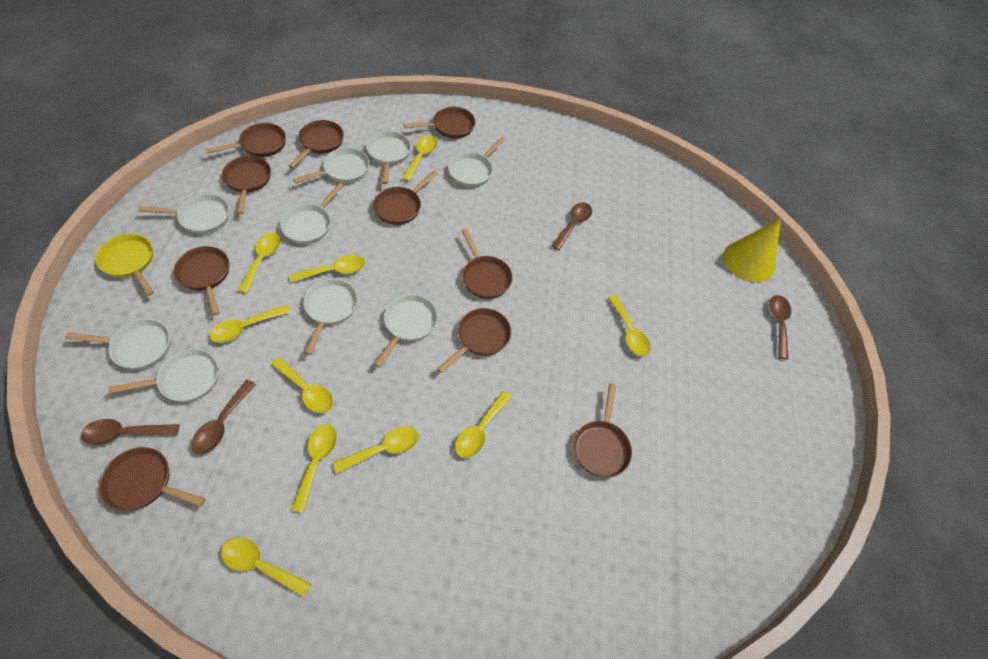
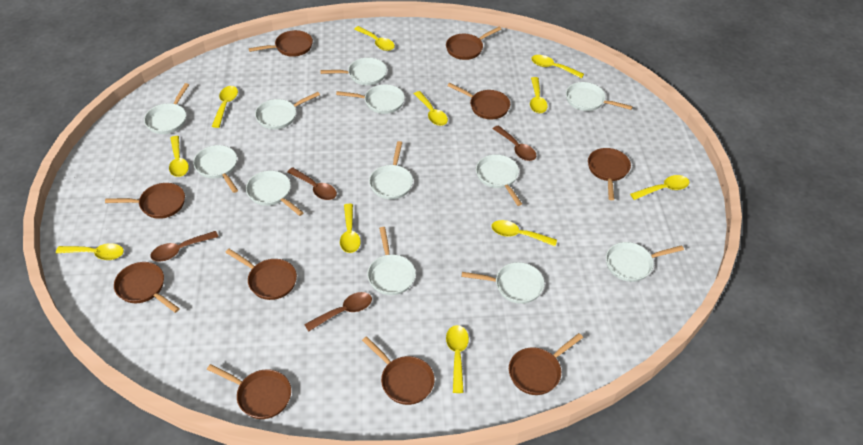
white pan: 9 -> 12
yellow cone: 1 -> 0
yellow pan: 1 -> 0
yellow spoon: 10 -> 11

